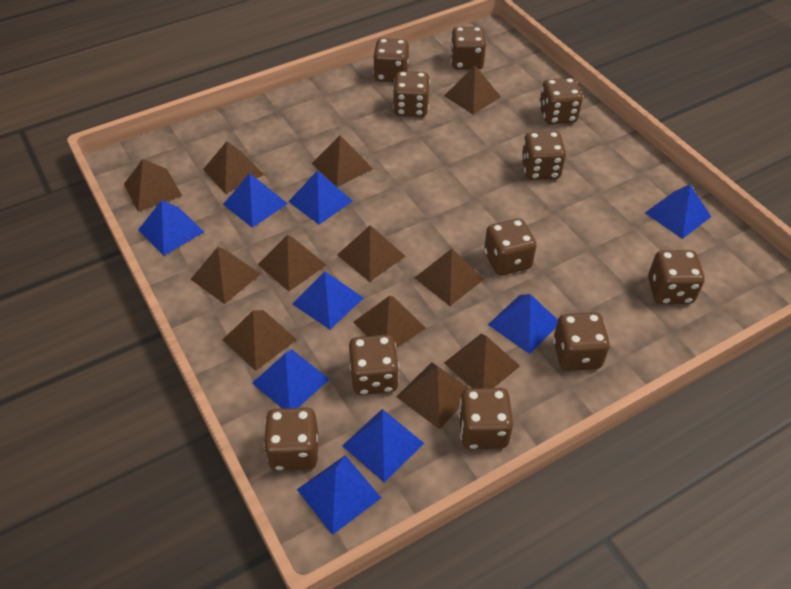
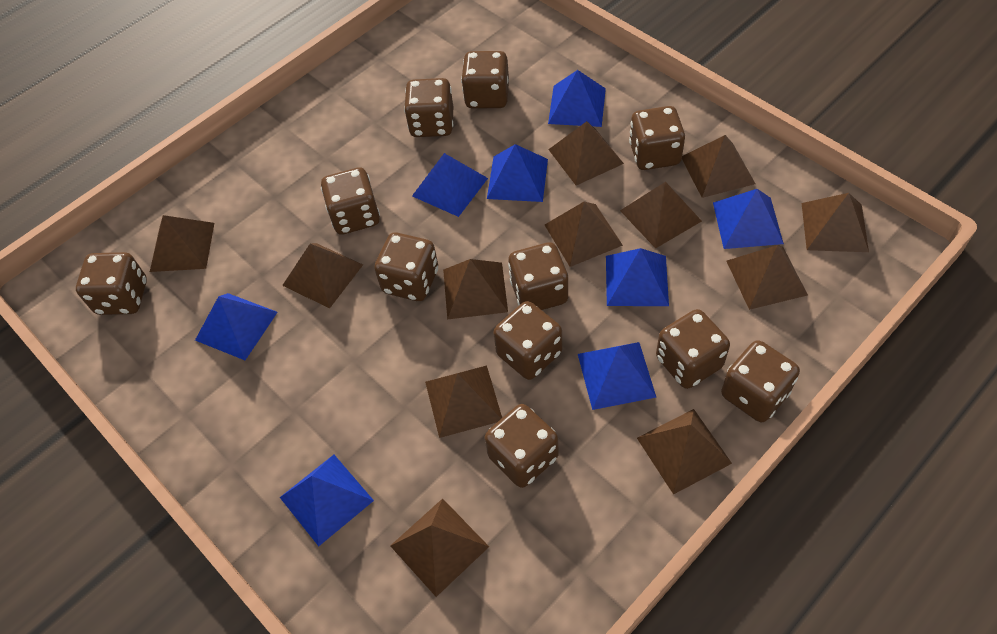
blue pyramid: 9 -> 8

